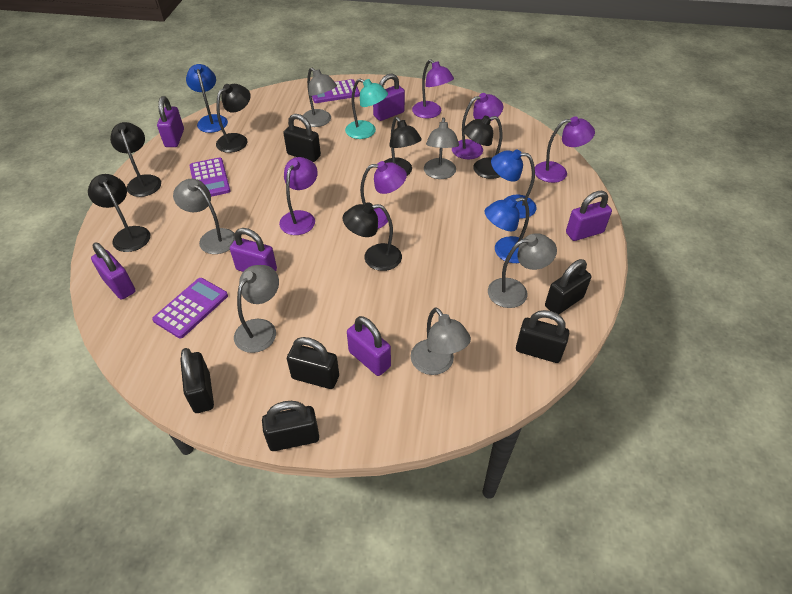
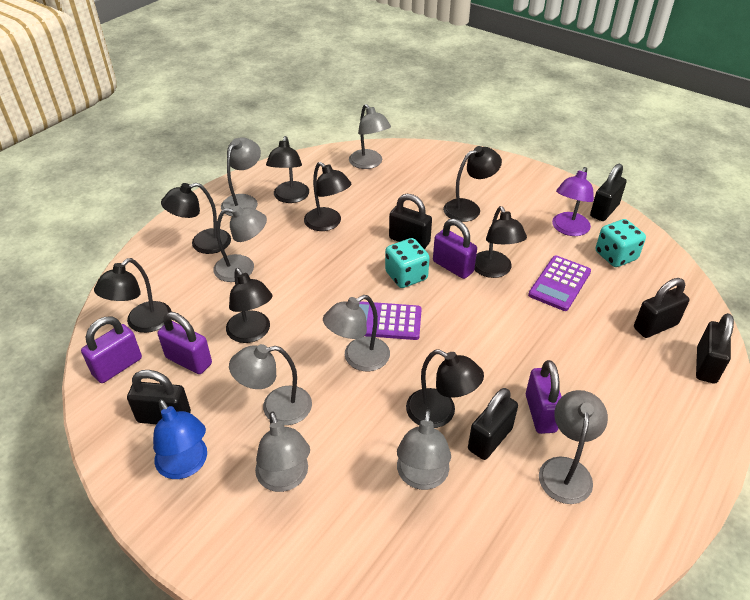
black lamp: 6 -> 8
blue lamp: 3 -> 1
grey lamp: 6 -> 8
purple calculator: 3 -> 2
purple lamp: 5 -> 1
purple padlock: 6 -> 4
turquoise dice: 0 -> 2
turquoise lamp: 1 -> 0

